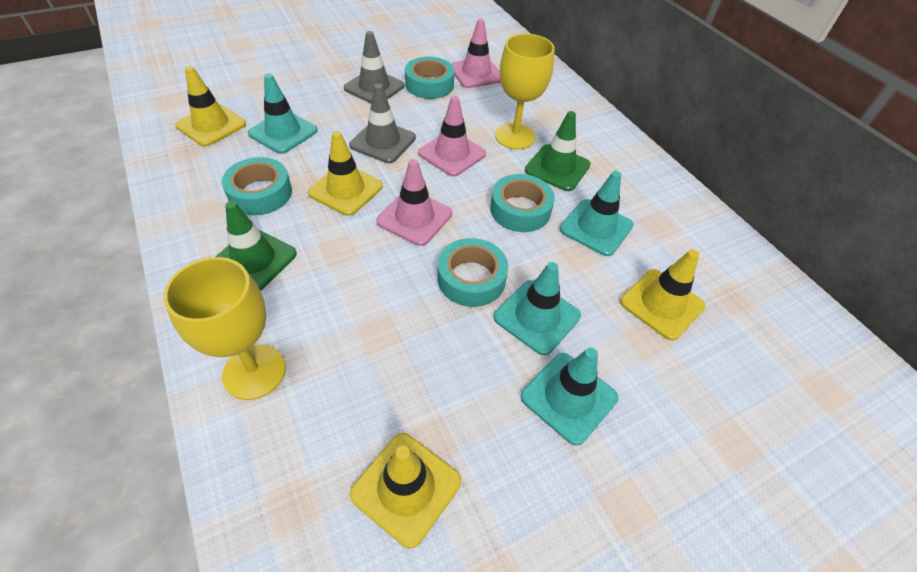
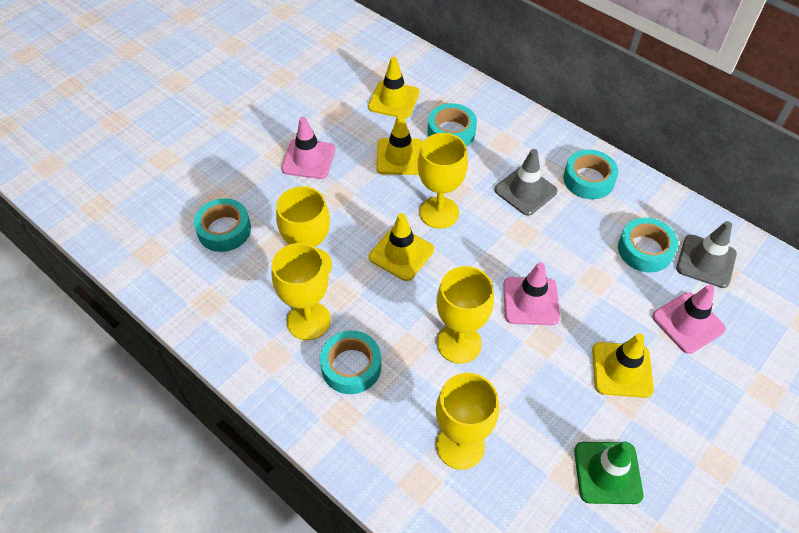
green traffic cone: 2 -> 1
turquoise tape: 4 -> 5
turquoise traffic cone: 4 -> 0
yellow goblet: 2 -> 5

